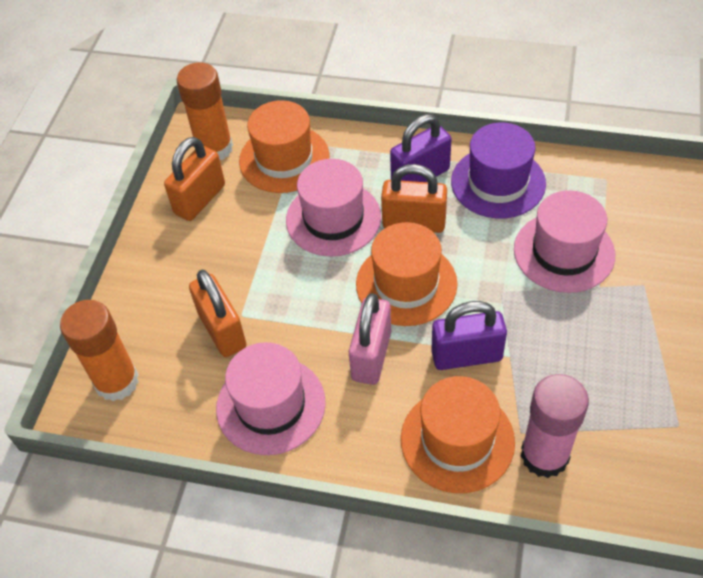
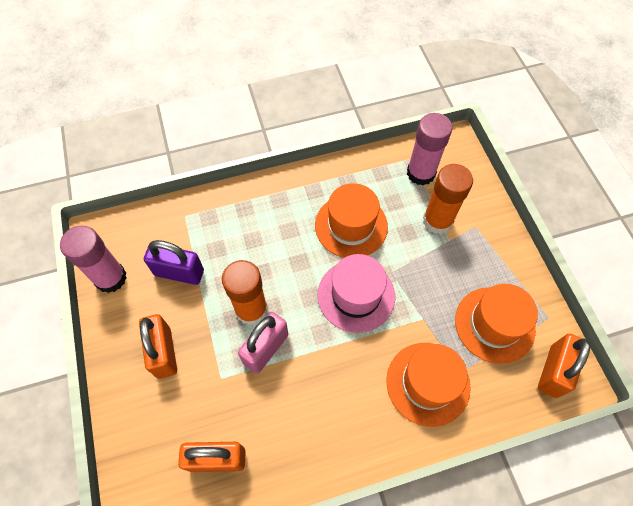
pink glue stick: 1 -> 2
pink hat: 3 -> 1
purple hat: 1 -> 0
purple padlock: 2 -> 1

